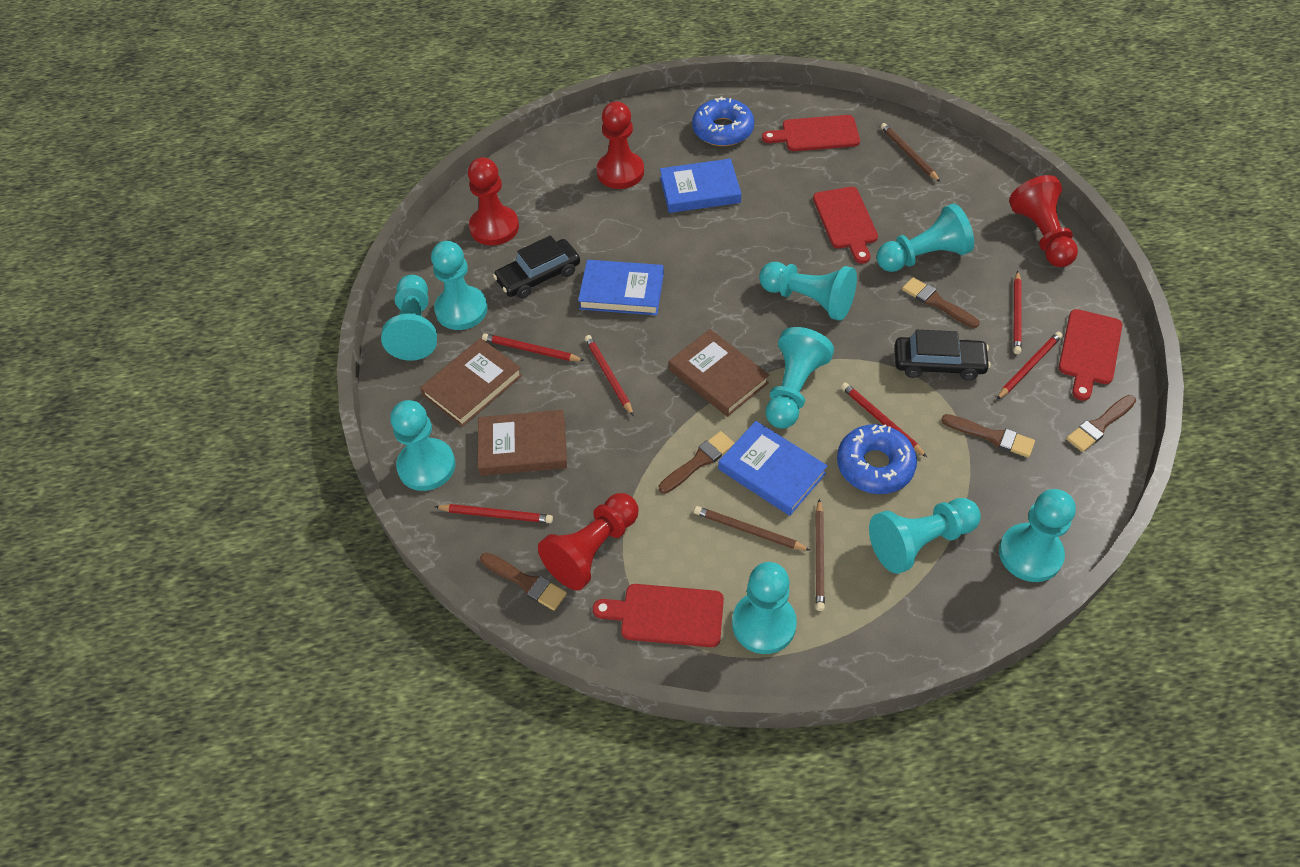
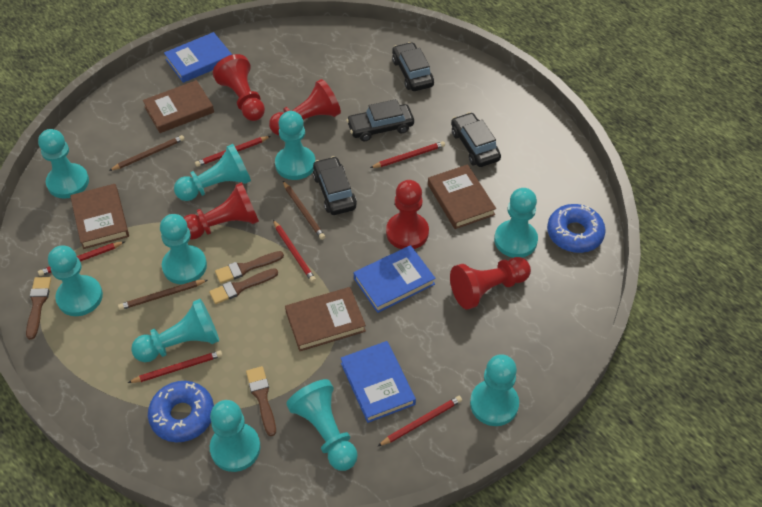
black car: 2 -> 4
brown book: 3 -> 4
brown brush: 5 -> 4
red cutting board: 4 -> 0
red pawn: 4 -> 5
turquoise pawn: 9 -> 10

